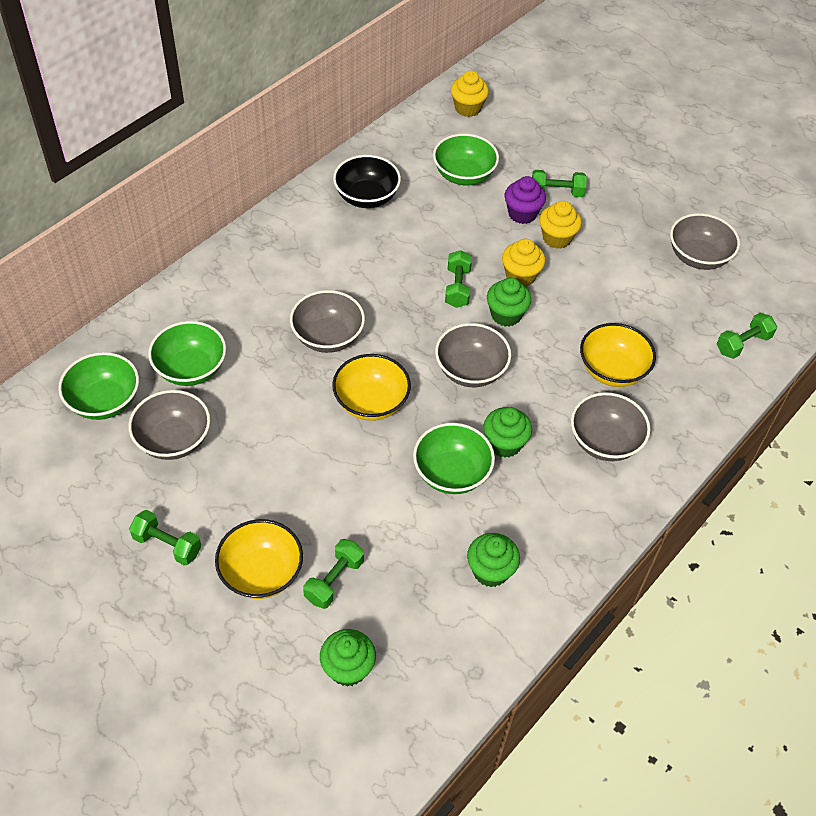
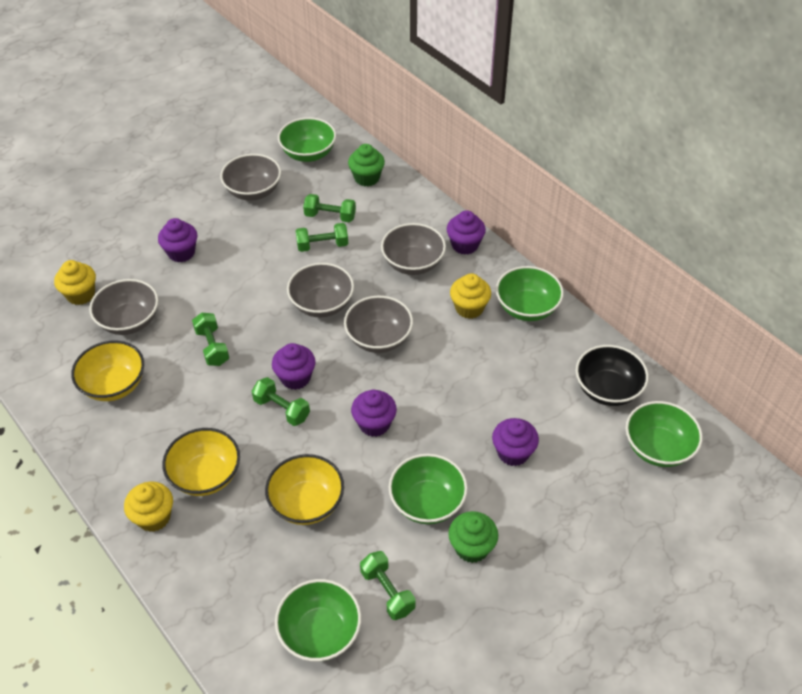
green bowl: 4 -> 5
green cupcake: 4 -> 2
purple cupcake: 1 -> 5

